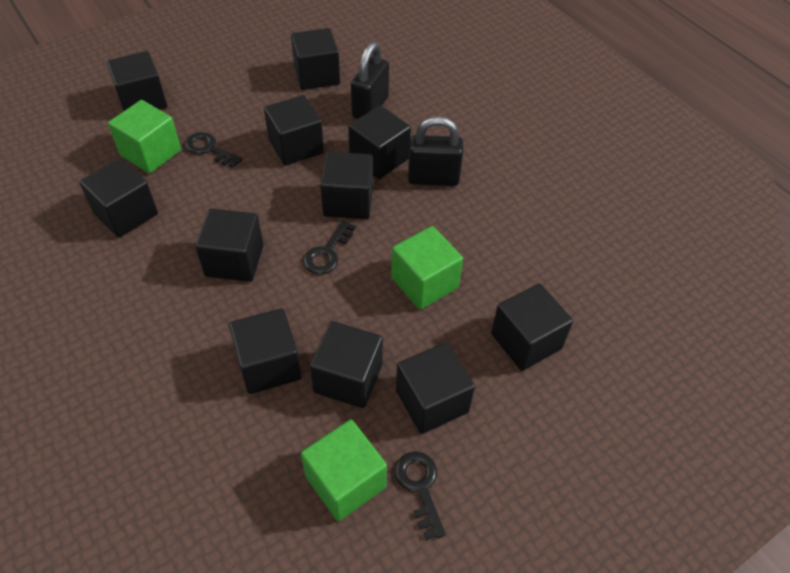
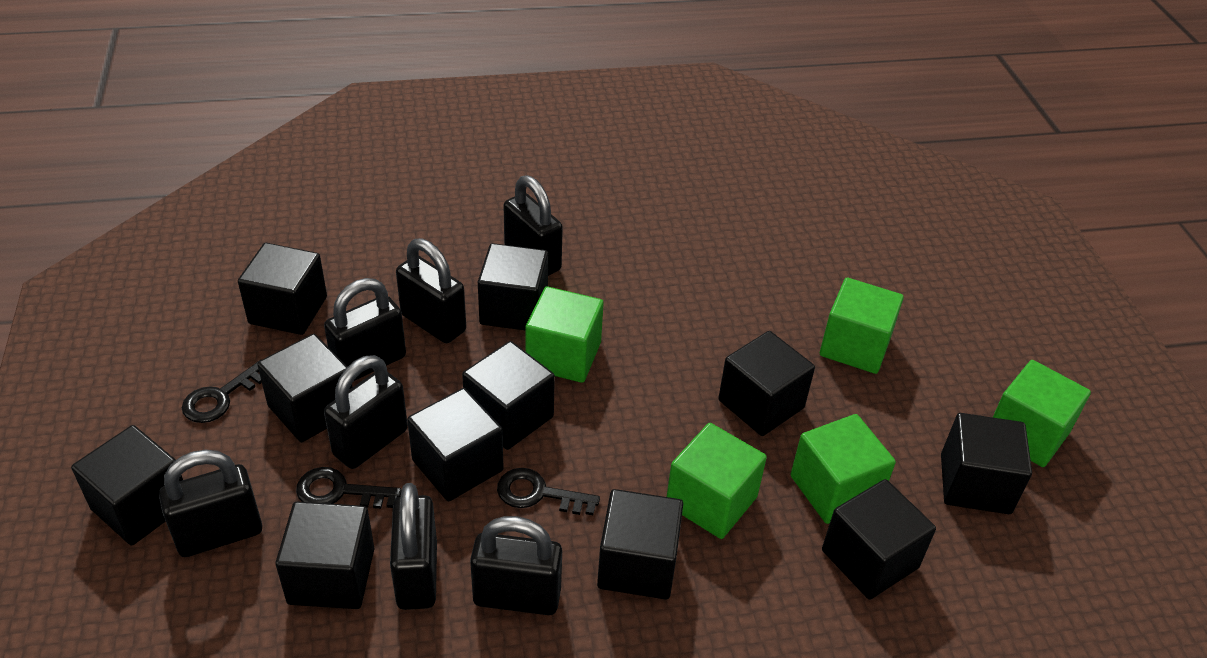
black padlock: 2 -> 7
green cube: 3 -> 5

